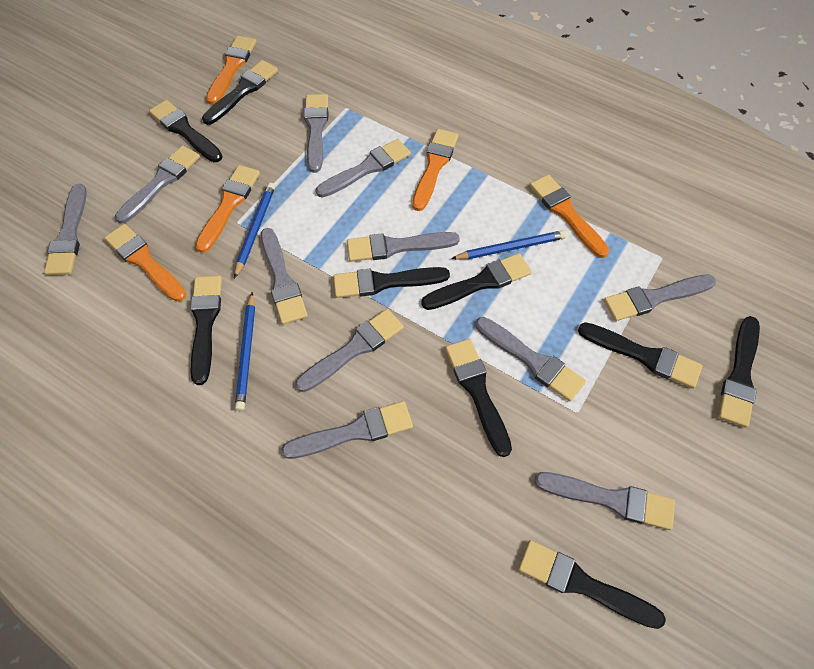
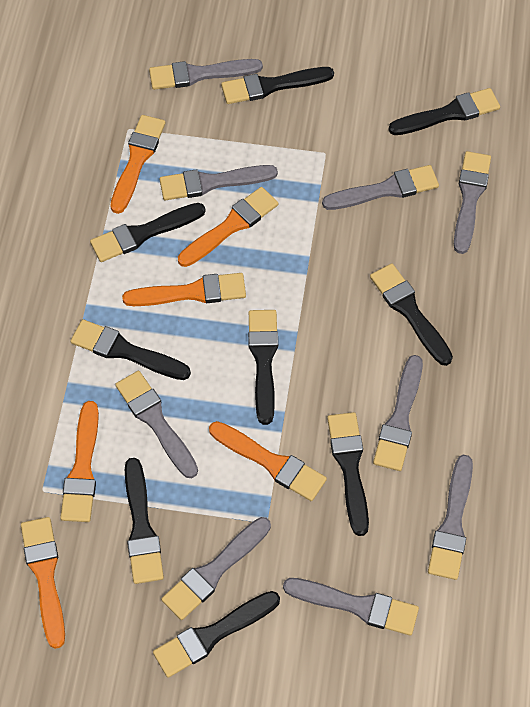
blue pencil: 3 -> 0
grey brush: 11 -> 9
orange brush: 5 -> 6

